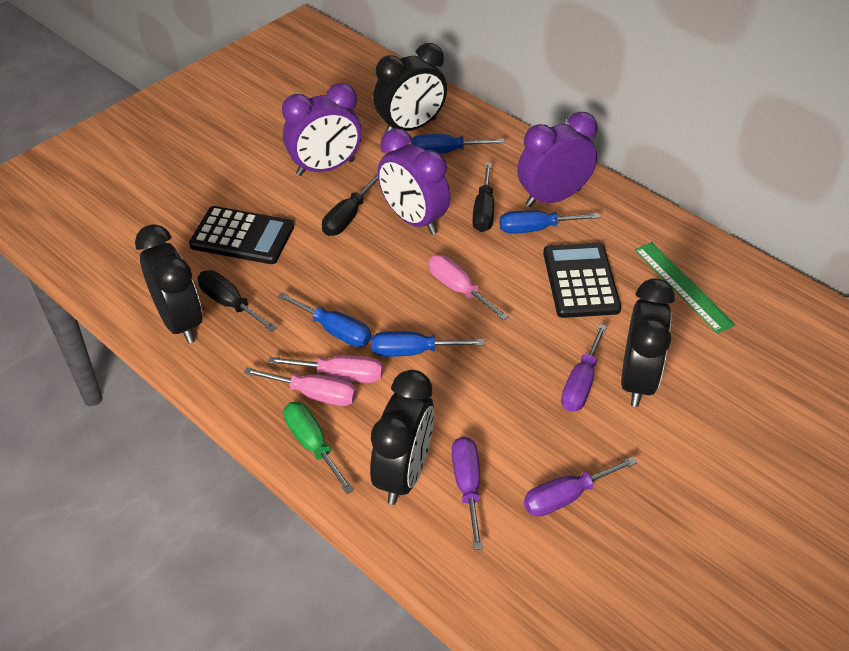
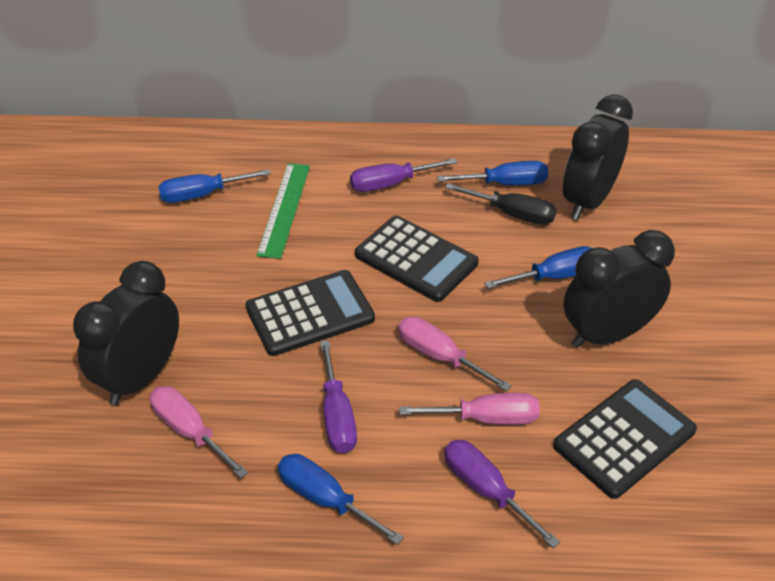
black calculator: 2 -> 3
black clock: 4 -> 3
black screwdriver: 3 -> 1
green screwdriver: 1 -> 0
purple clock: 3 -> 0

